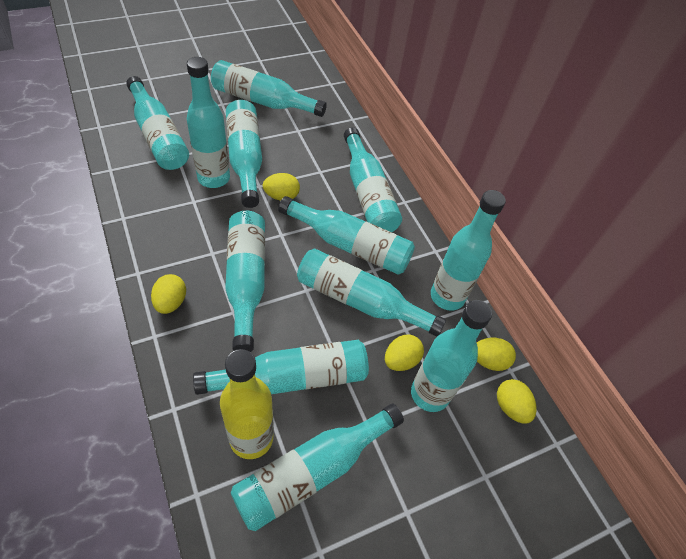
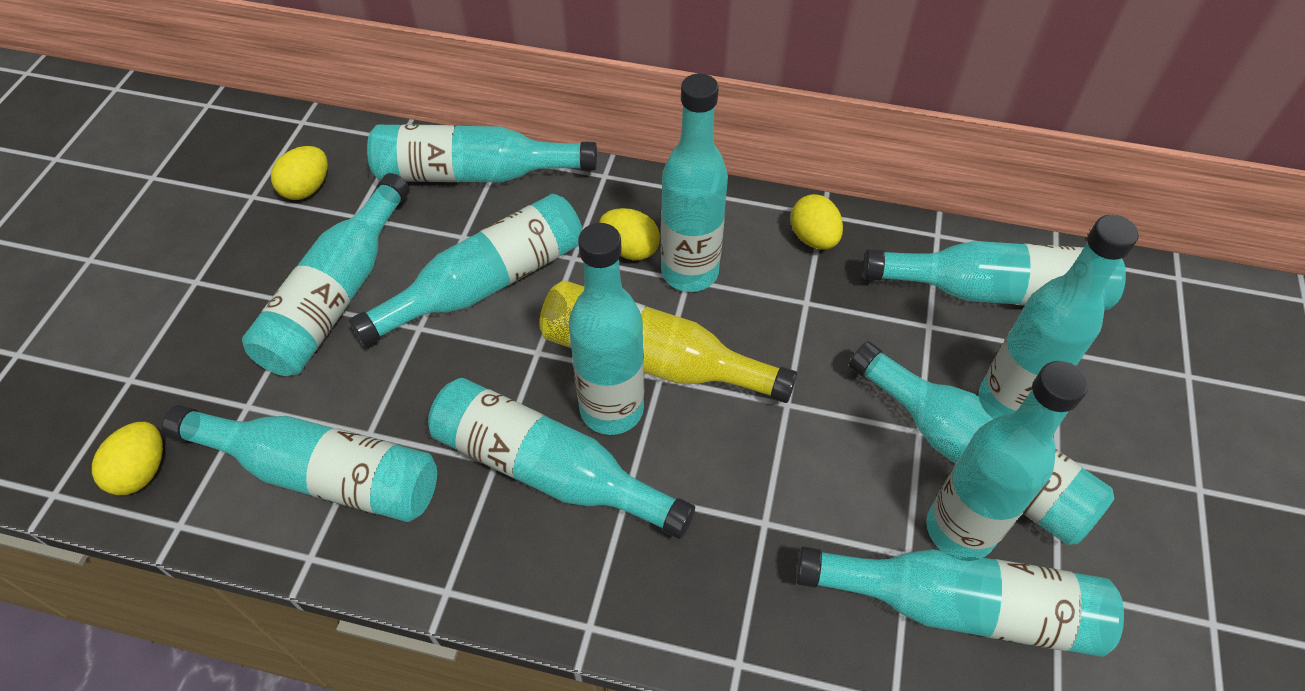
yellow egg: 5 -> 4

